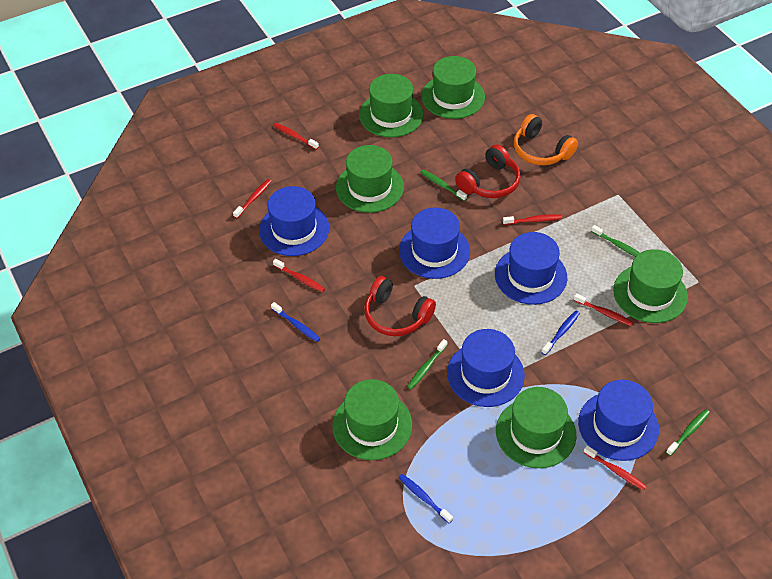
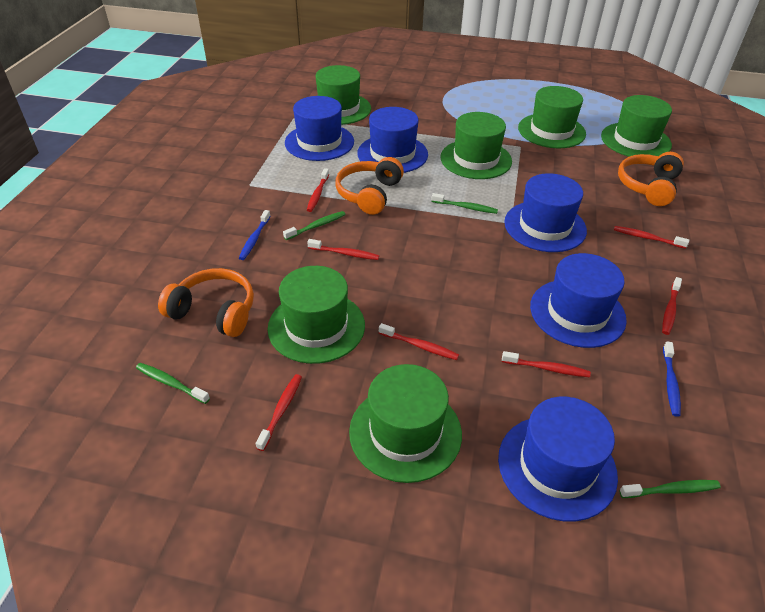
blue toothbrush: 3 -> 2
orange headphones: 1 -> 3
red headphones: 2 -> 0
red toothbrush: 6 -> 7

